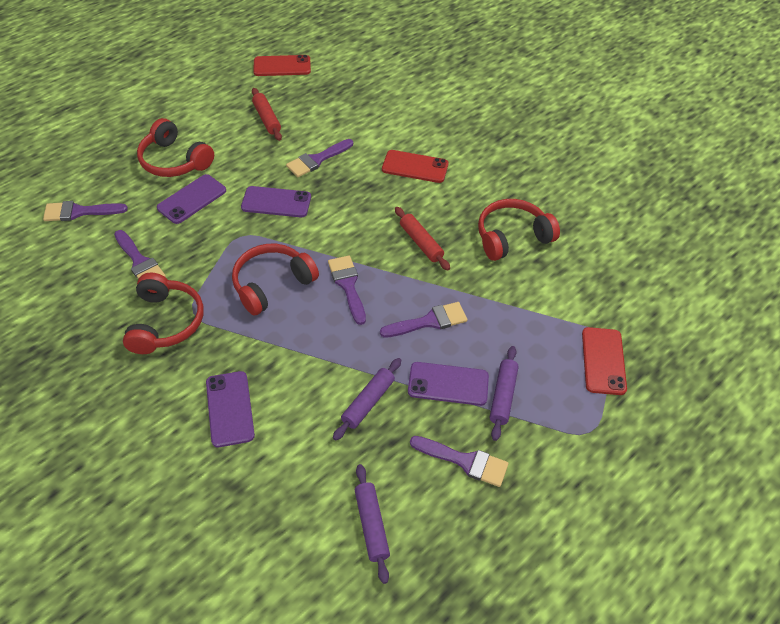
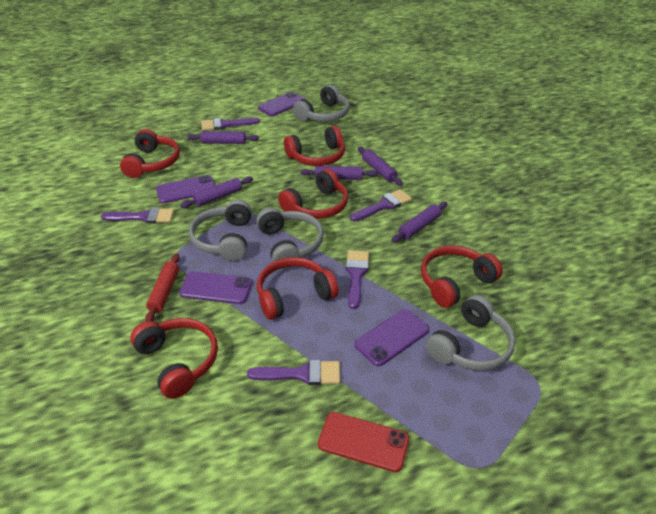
grey headphones: 0 -> 4
purple brush: 6 -> 5
purple rolling pin: 3 -> 5
red headphones: 4 -> 6
red phone: 3 -> 1
red rolling pin: 2 -> 1

